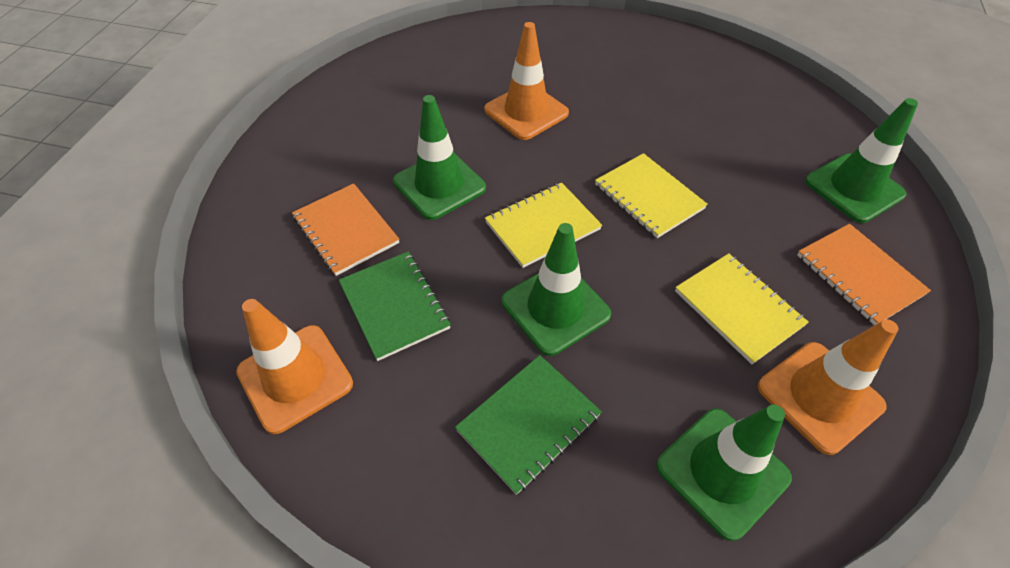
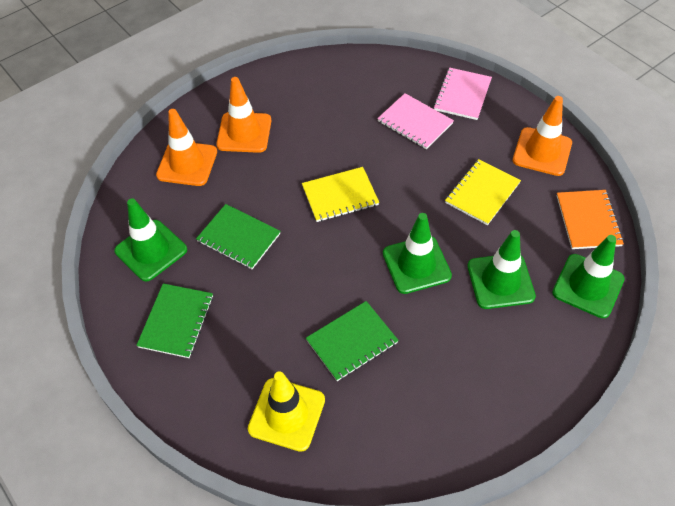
green notebook: 2 -> 3
orange notebook: 2 -> 1
pink notebook: 0 -> 2
yellow notebook: 3 -> 2
yellow traffic cone: 0 -> 1

